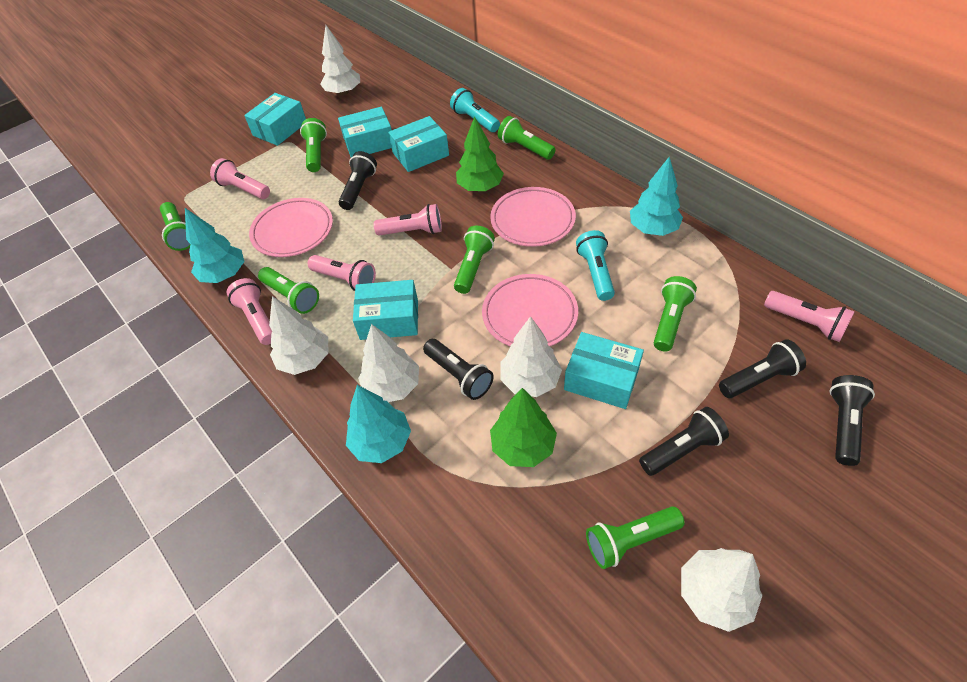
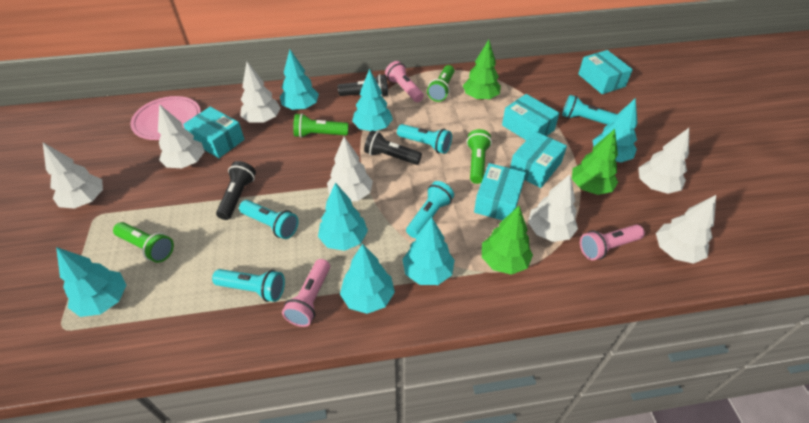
black flashlight: 5 -> 3
green flashlight: 7 -> 4
green tree: 2 -> 3
pink flashlight: 5 -> 3
pink plate: 3 -> 1
turquoise flashlight: 2 -> 5
turquoise tree: 3 -> 7
white tree: 5 -> 7

